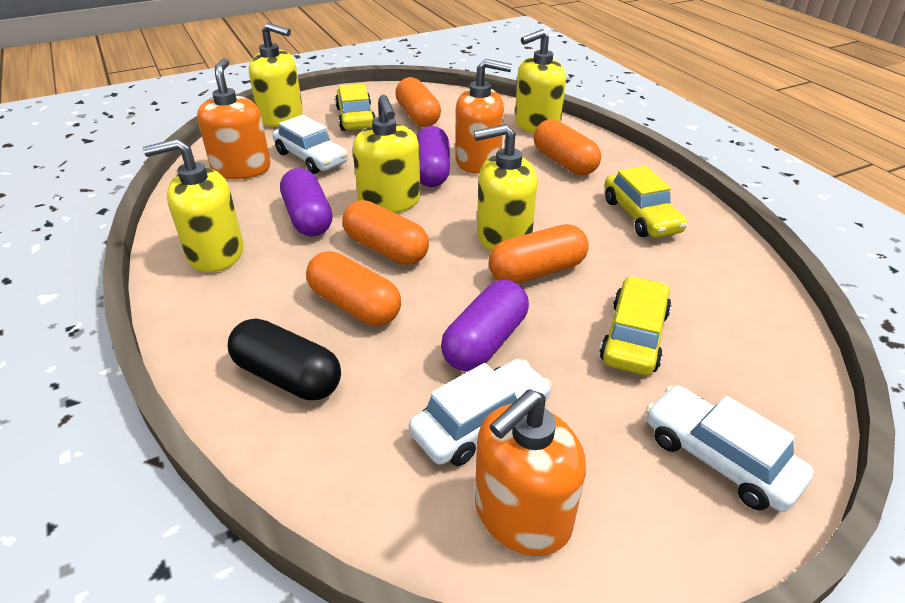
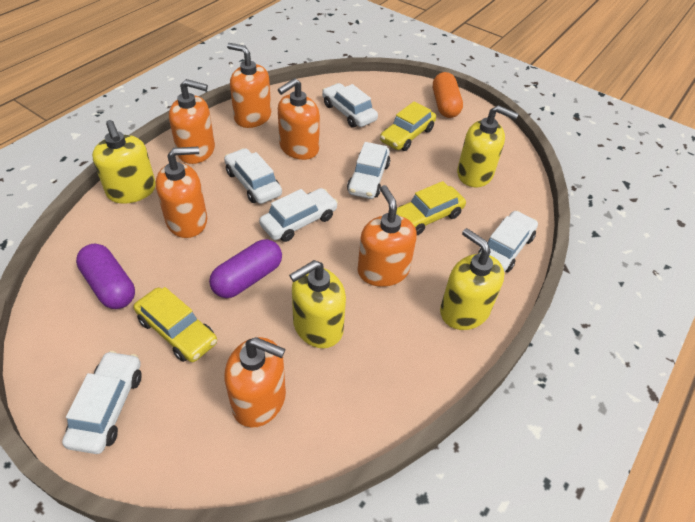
black capsule: 1 -> 0
orange capsule: 5 -> 1
orange soap dispenser: 3 -> 6
purple capsule: 3 -> 2
white car: 3 -> 6
yellow soap dispenser: 5 -> 4

